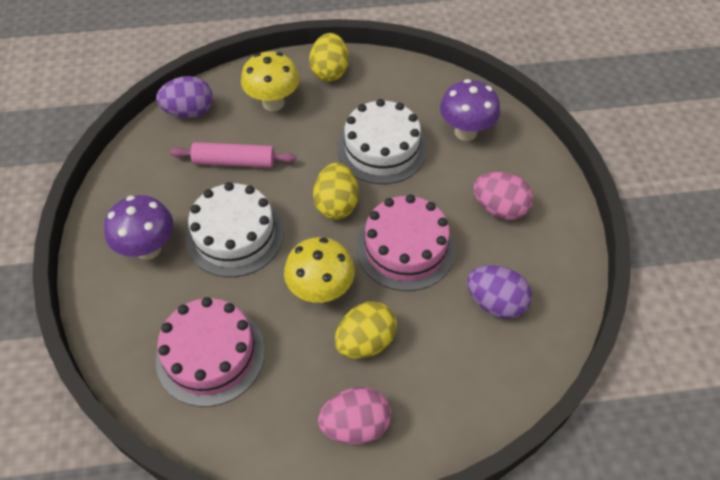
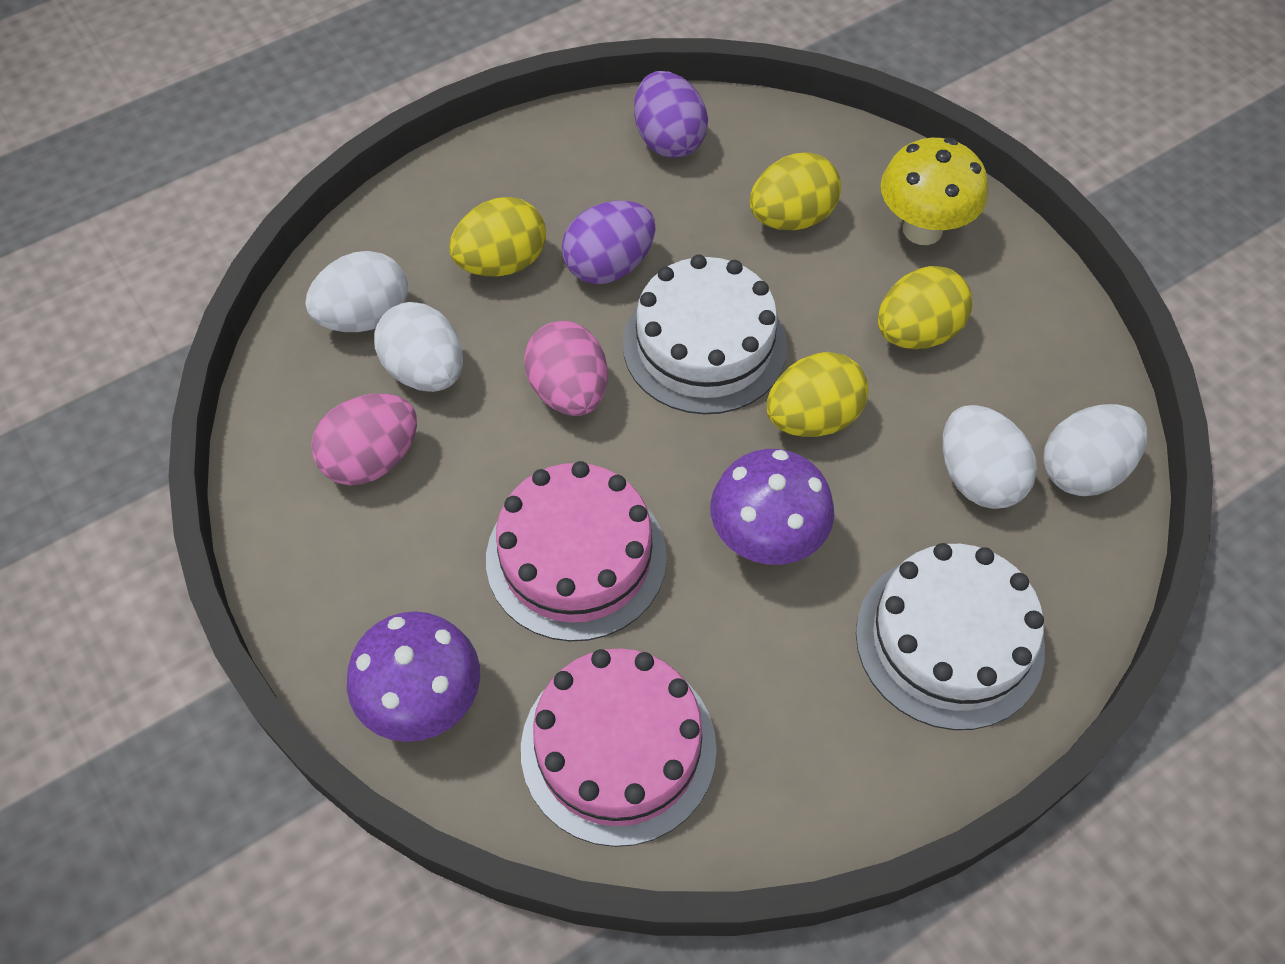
pink rolling pin: 1 -> 0
white egg: 0 -> 4
yellow egg: 3 -> 4
yellow mushroom: 2 -> 1

